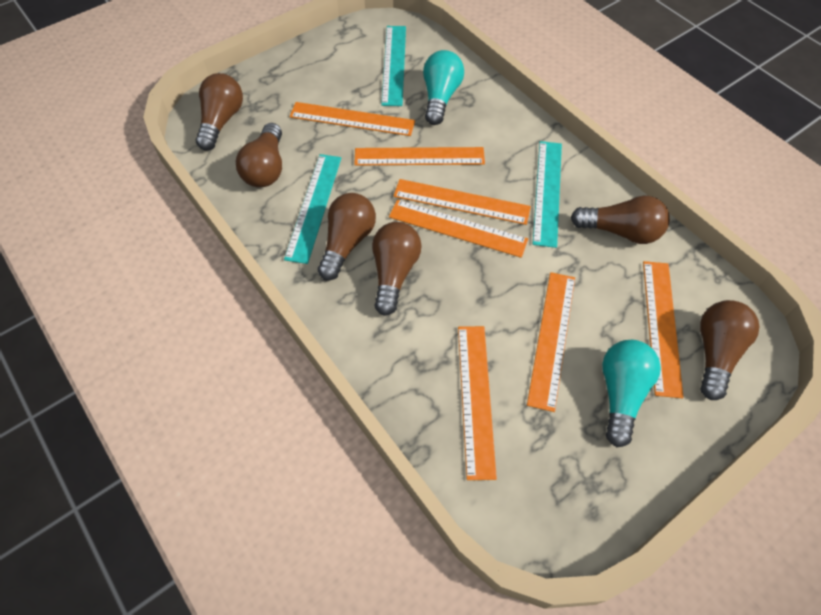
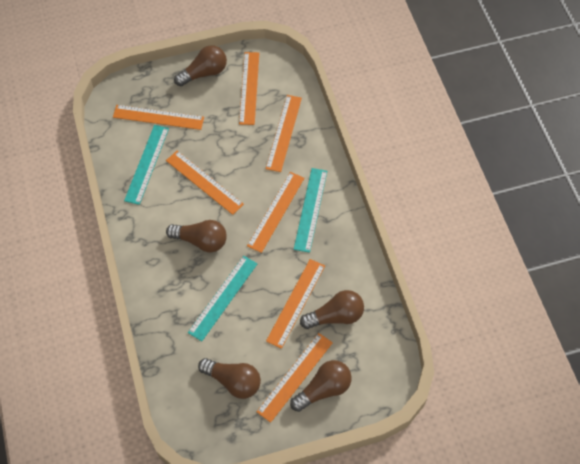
brown light bulb: 6 -> 5
turquoise light bulb: 2 -> 0

